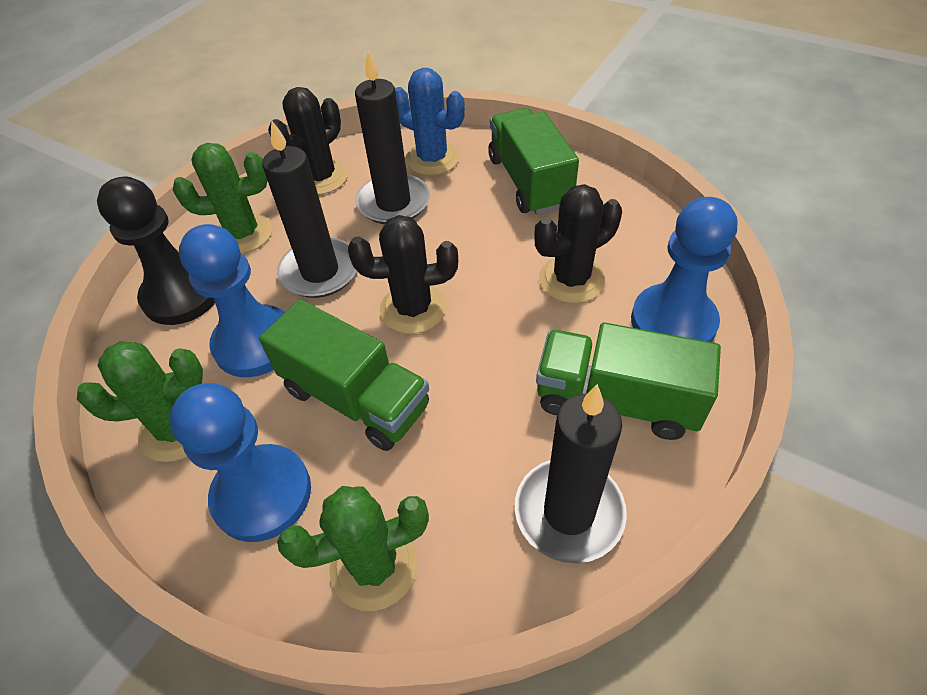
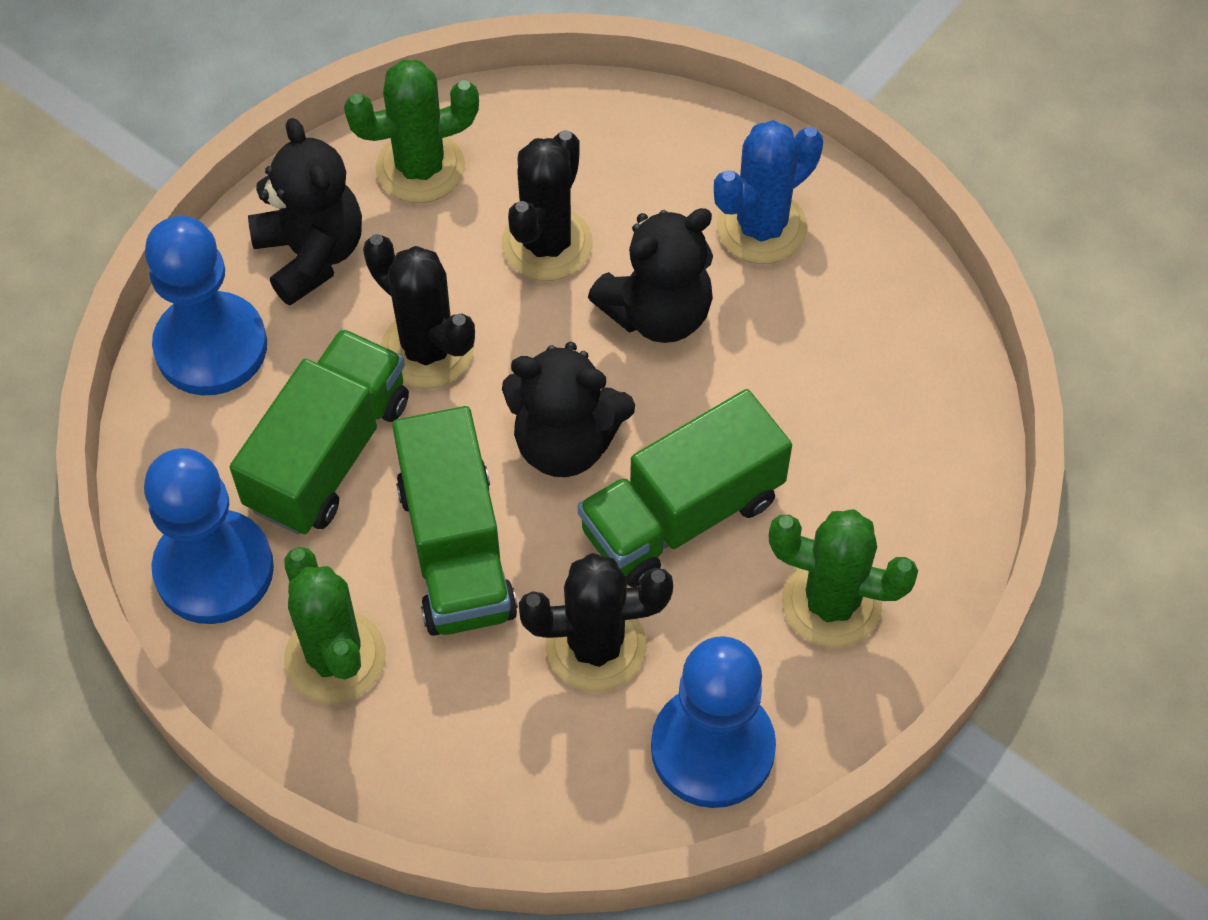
black candle: 3 -> 0
black pawn: 1 -> 0
black teddy bear: 0 -> 3

